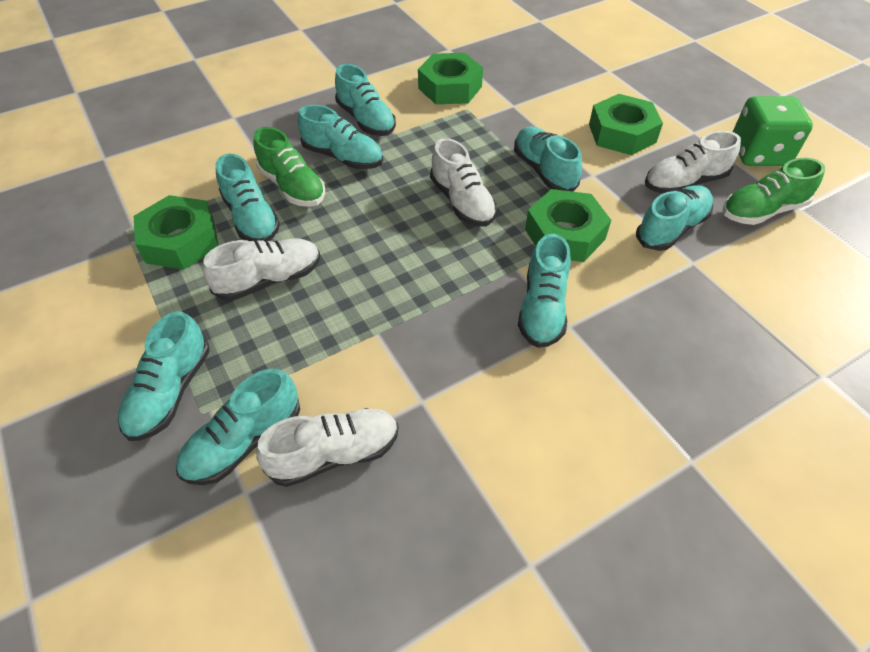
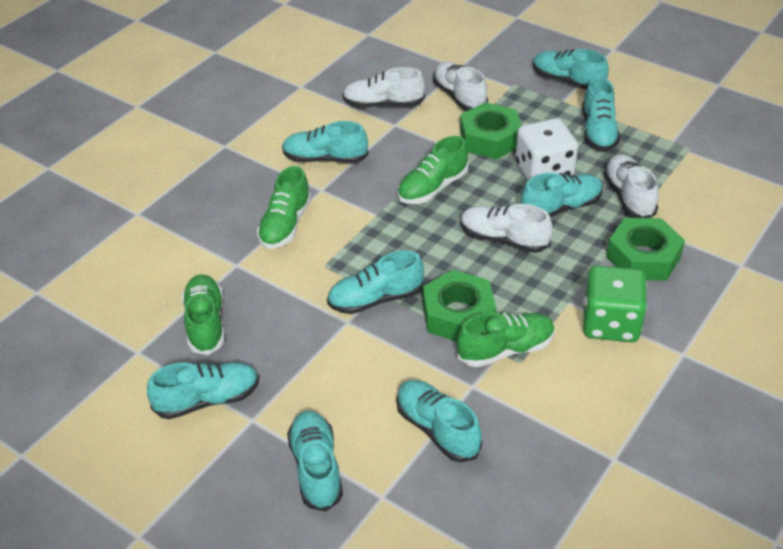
green nut: 4 -> 3
green shoe: 2 -> 4
white dice: 0 -> 1

